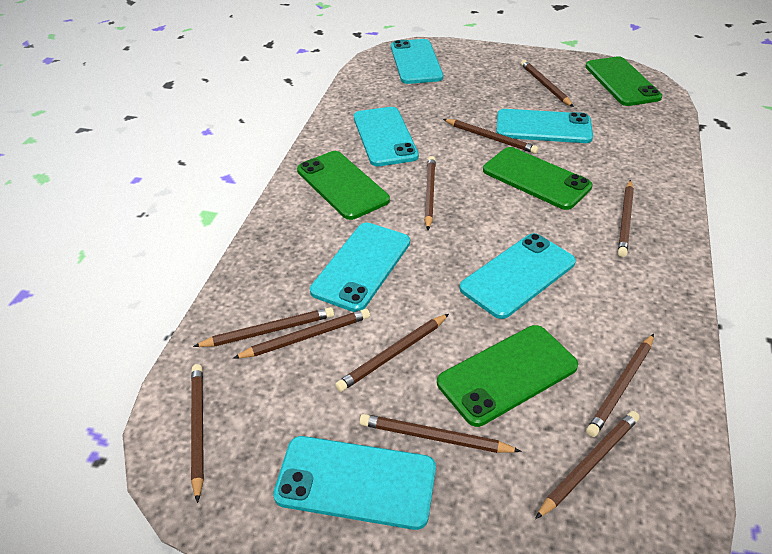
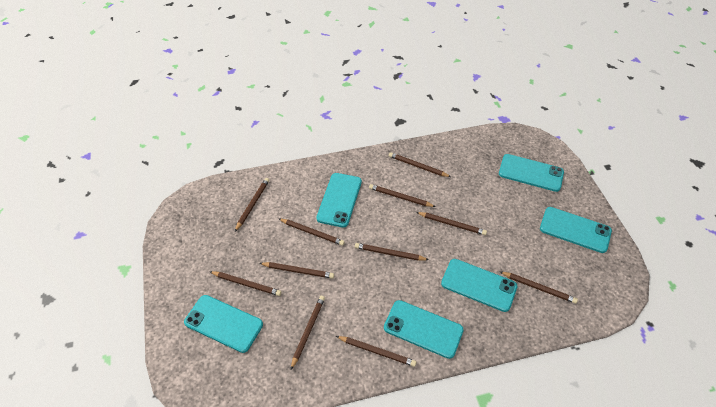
green phone: 4 -> 0

